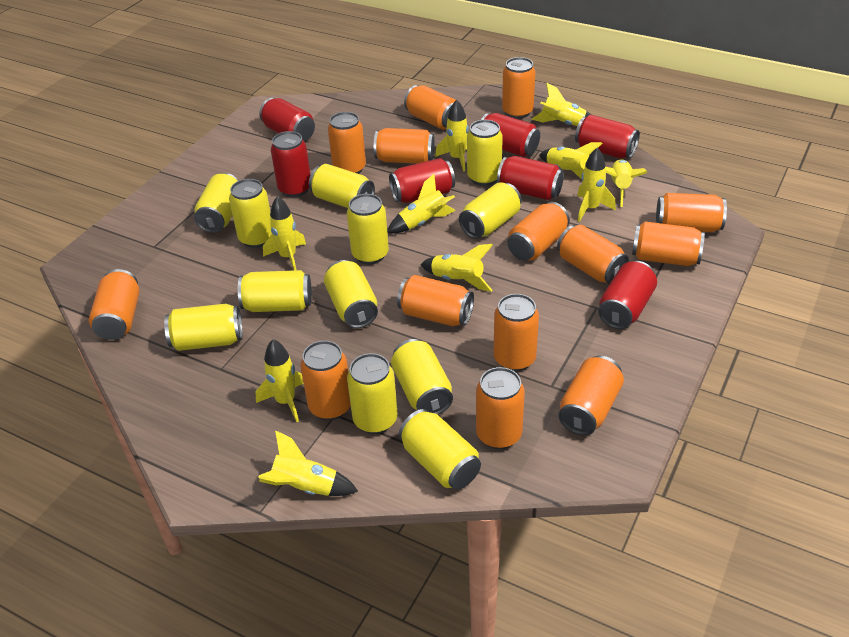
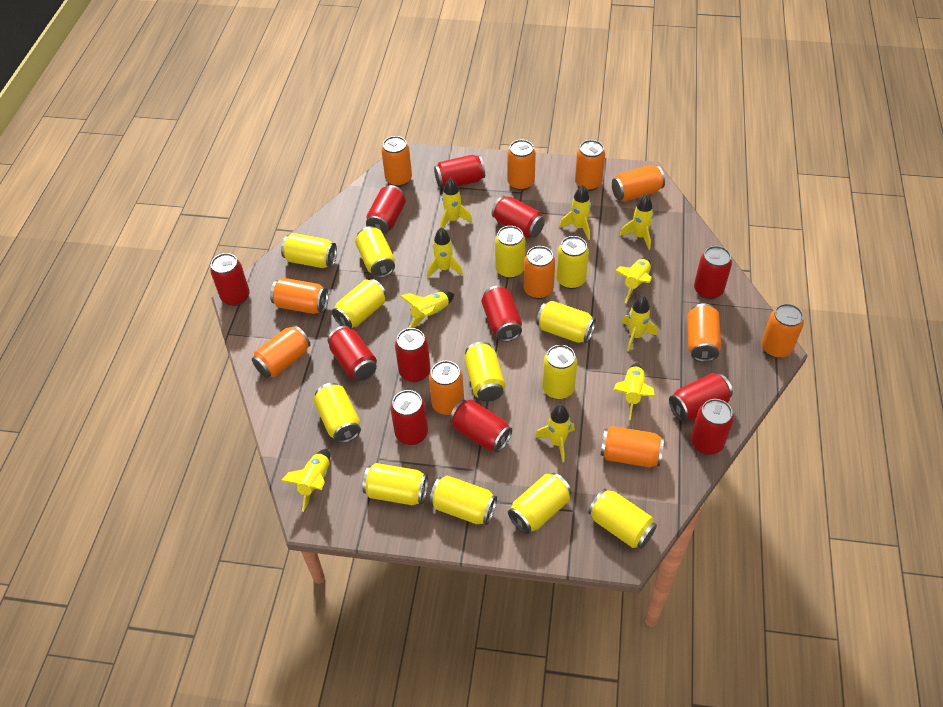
orange can: 14 -> 11
red can: 7 -> 12
yellow can: 12 -> 13

